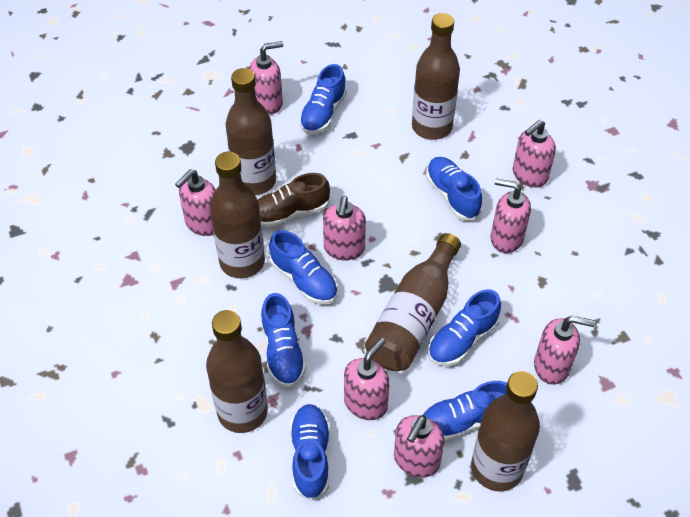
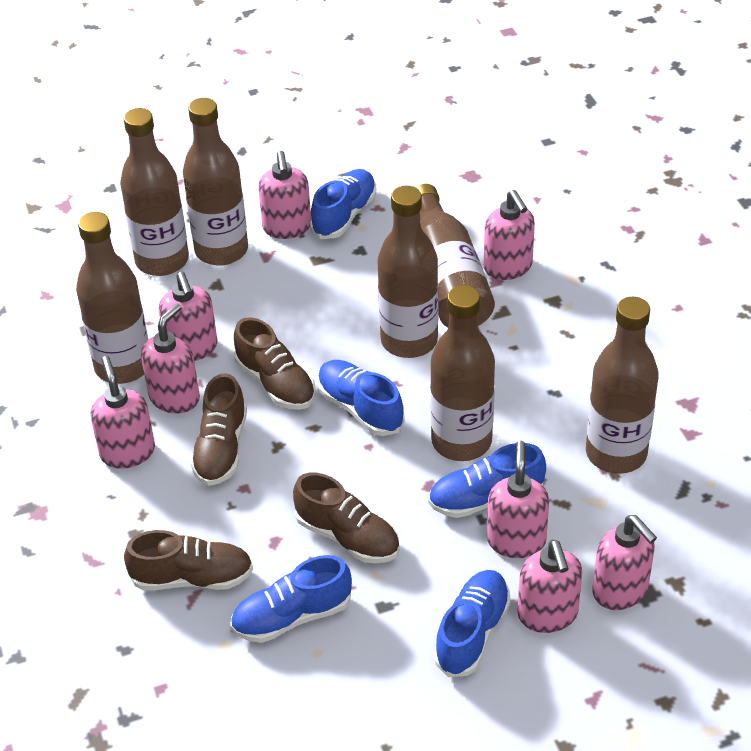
blue shoe: 7 -> 5
brown bottle: 6 -> 7
brown shoe: 1 -> 4

